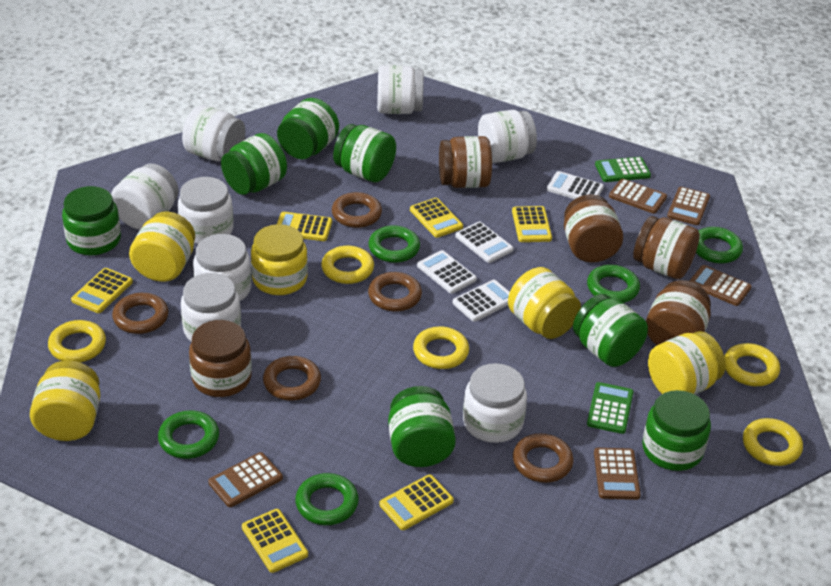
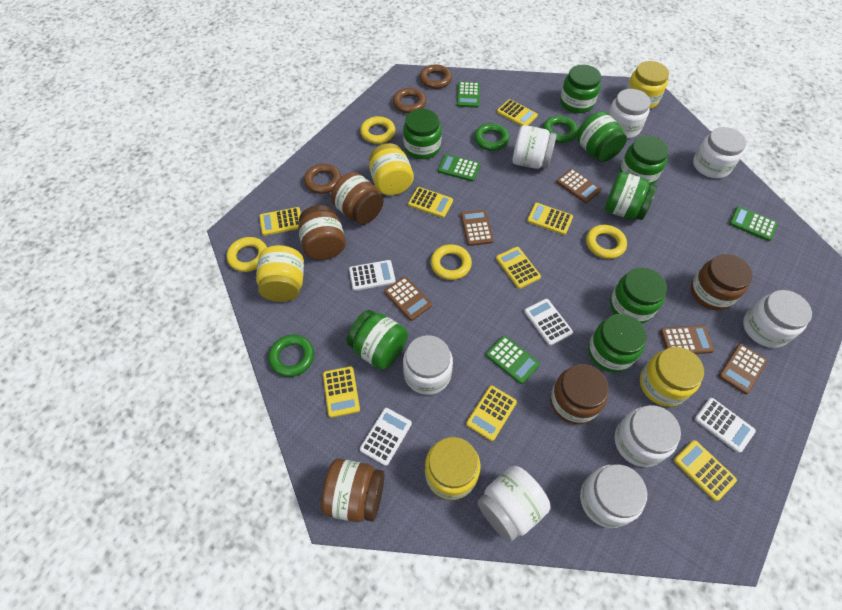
brown ring: 5 -> 3
green calculator: 2 -> 4
green jar: 7 -> 8
green ring: 5 -> 3
yellow calculator: 6 -> 8
yellow ring: 5 -> 4

